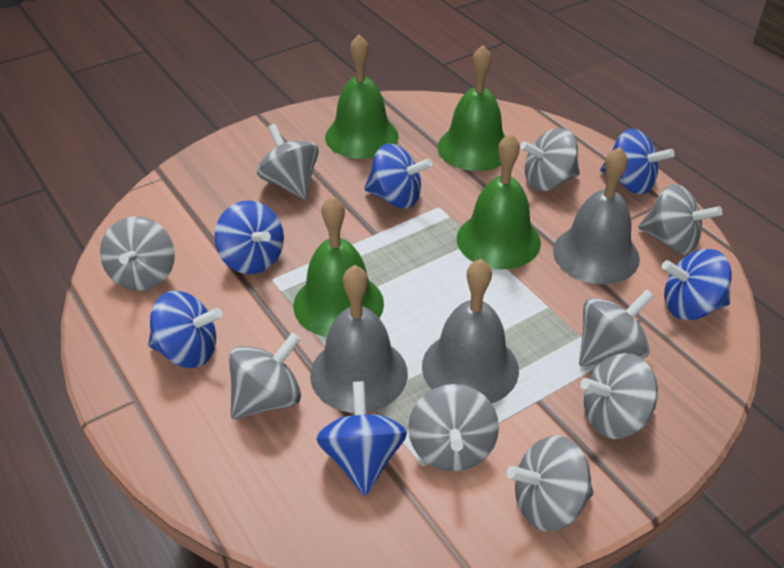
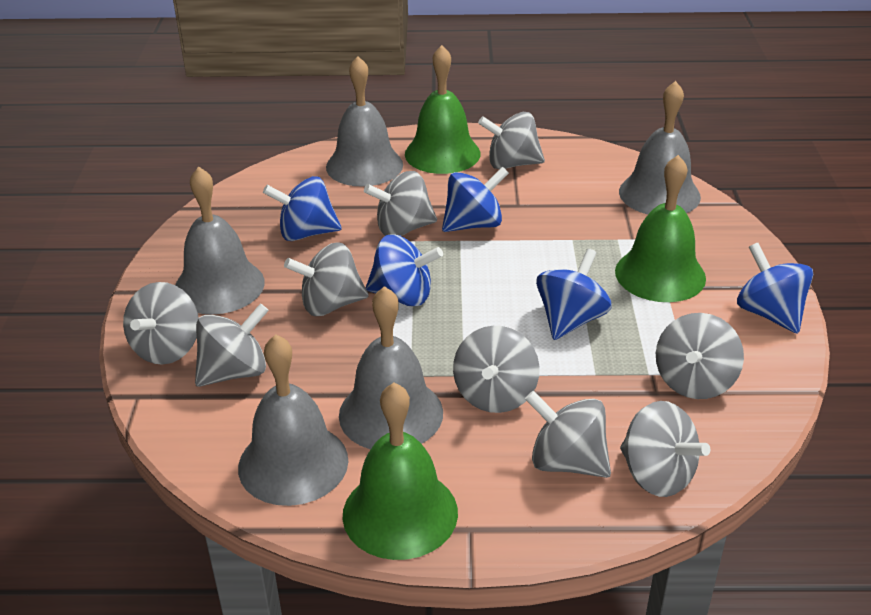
blue spinning top: 6 -> 5
green bell: 4 -> 3
grey bell: 3 -> 5

